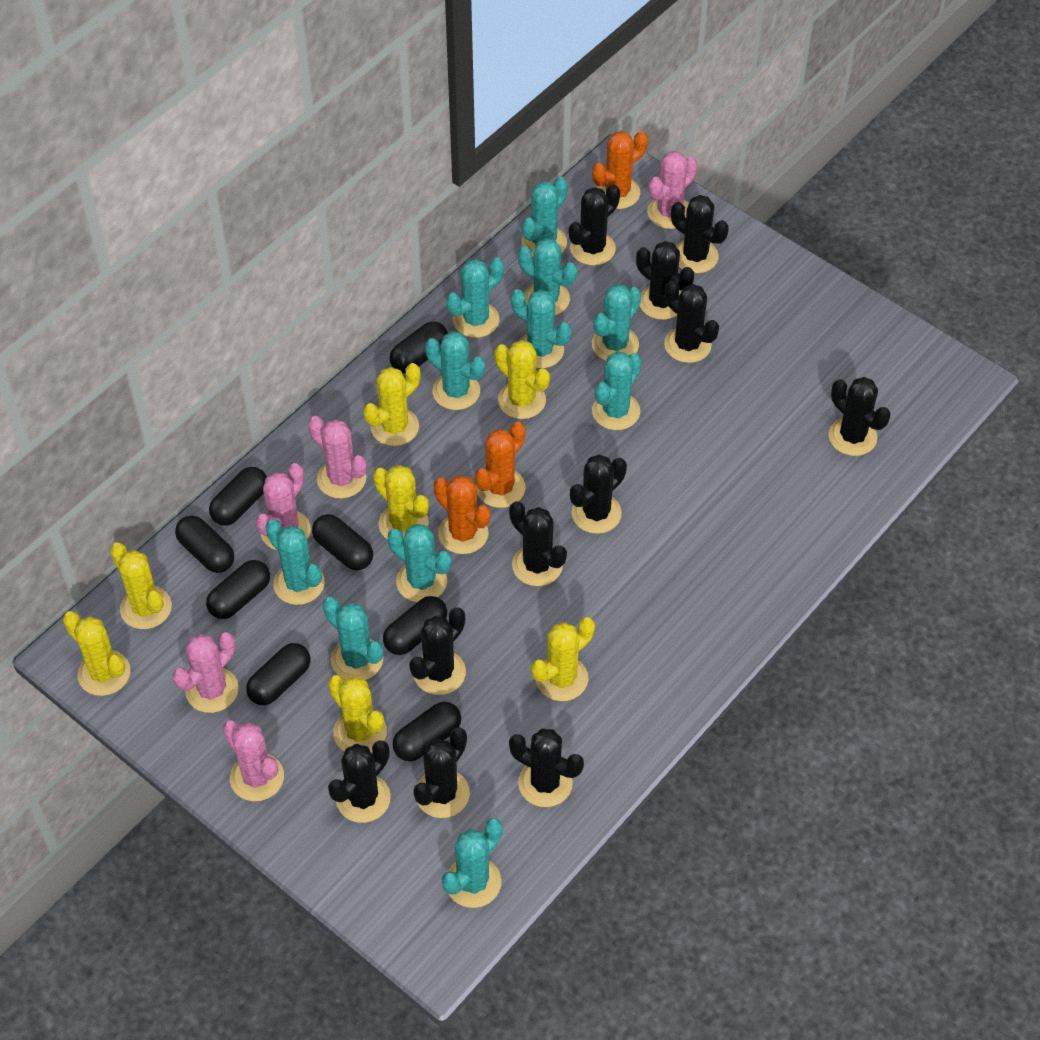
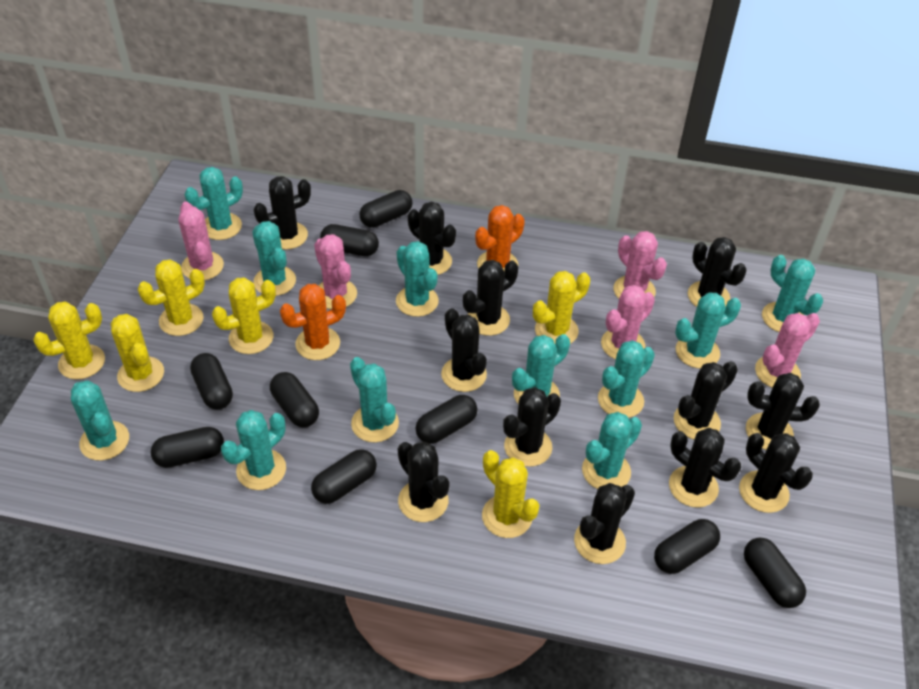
black cactus: 11 -> 12
black capsule: 8 -> 9
orange cactus: 3 -> 2
yellow cactus: 7 -> 6

